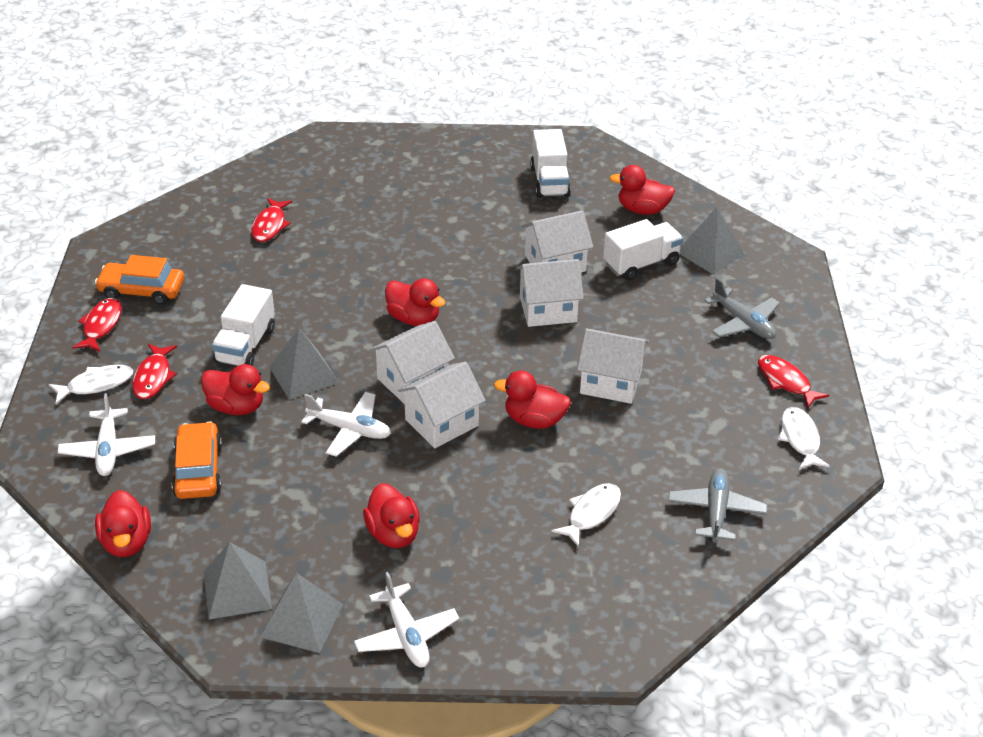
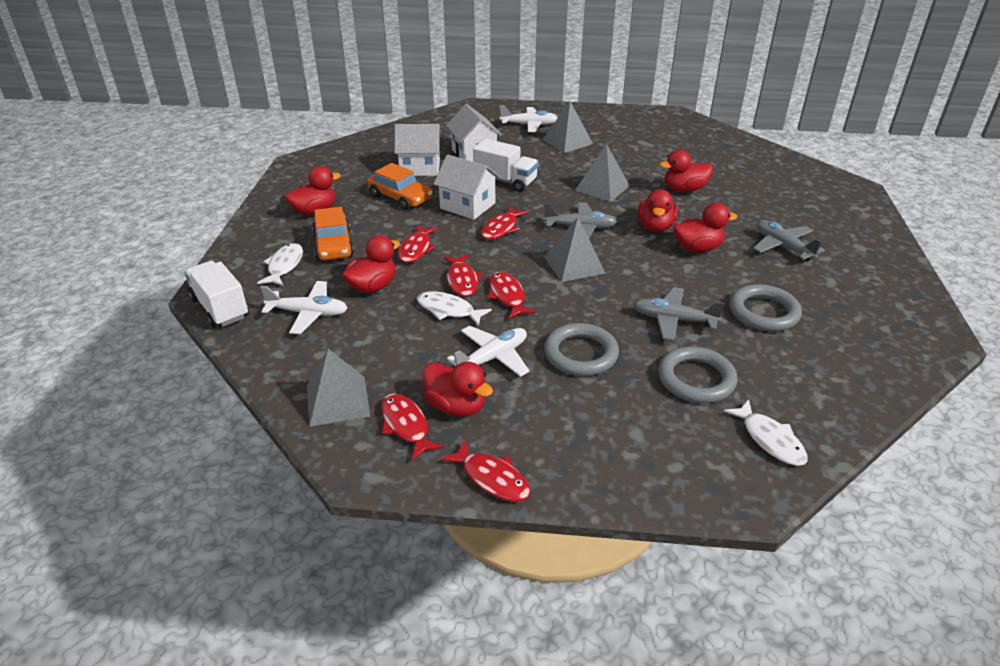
grey plane: 2 -> 3
grey ring: 0 -> 3
red fish: 4 -> 6
white house: 5 -> 3
white truck: 3 -> 2

